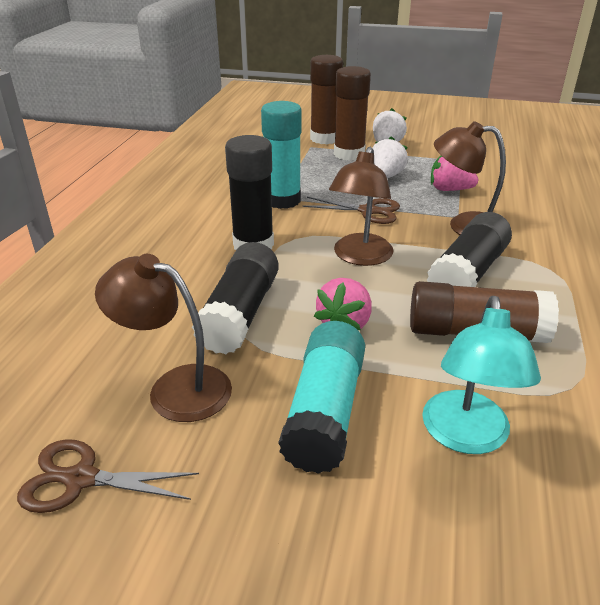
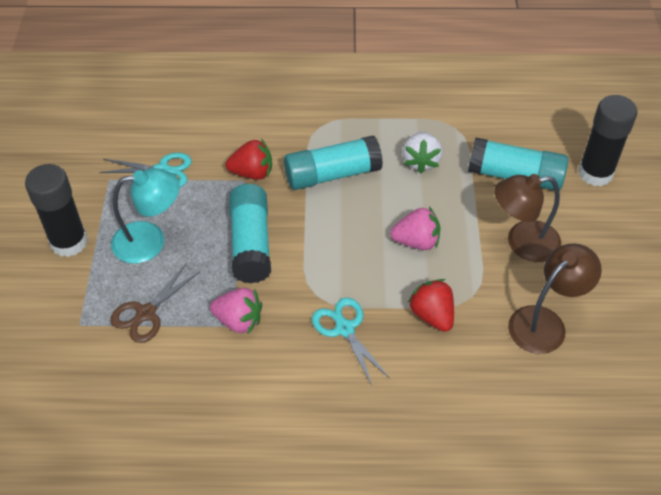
black glue stick: 3 -> 2
brown glue stick: 3 -> 0
brown lamp: 3 -> 2
brown scissors: 2 -> 1
red strawberry: 0 -> 2
turquoise glue stick: 2 -> 3
turquoise scissors: 0 -> 2
white strawberry: 2 -> 1

